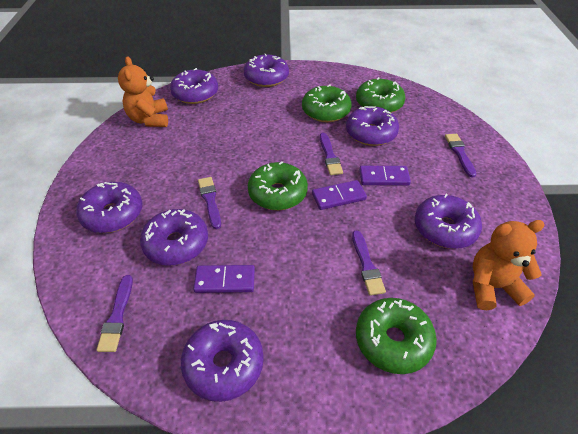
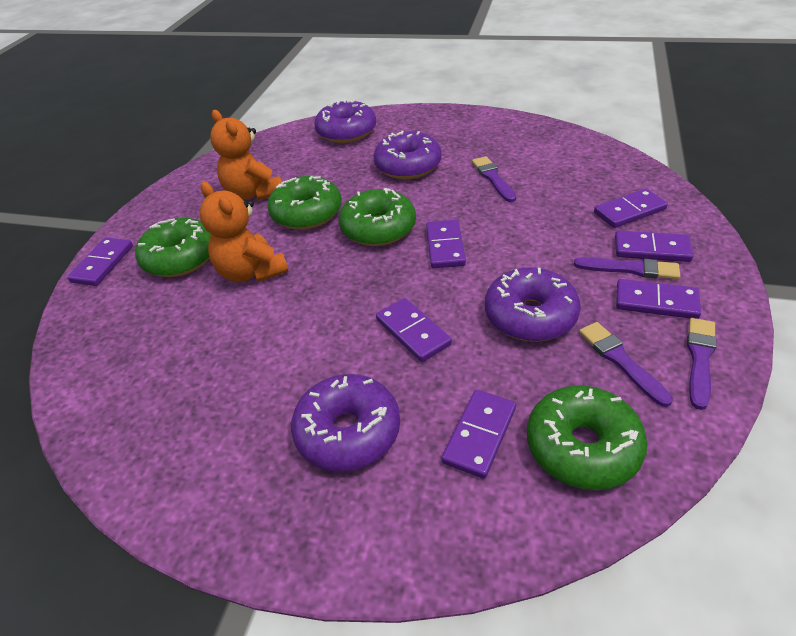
purple brush: 5 -> 4
purple domino: 3 -> 7
purple donut: 7 -> 4

